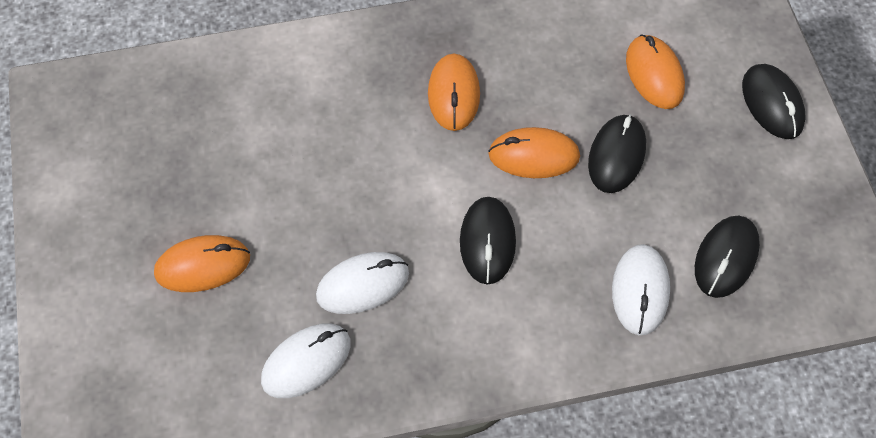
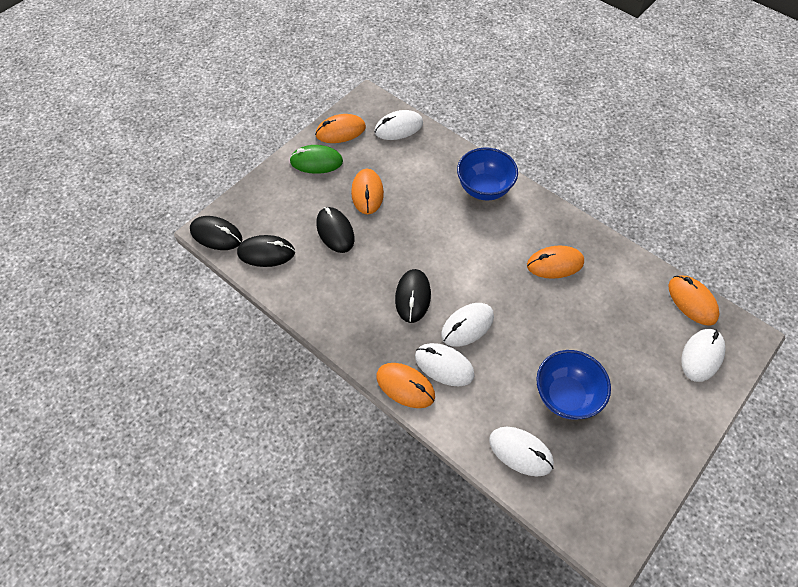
blue bowl: 0 -> 2
green mouse: 0 -> 1
orange mouse: 4 -> 5
white mouse: 3 -> 5

